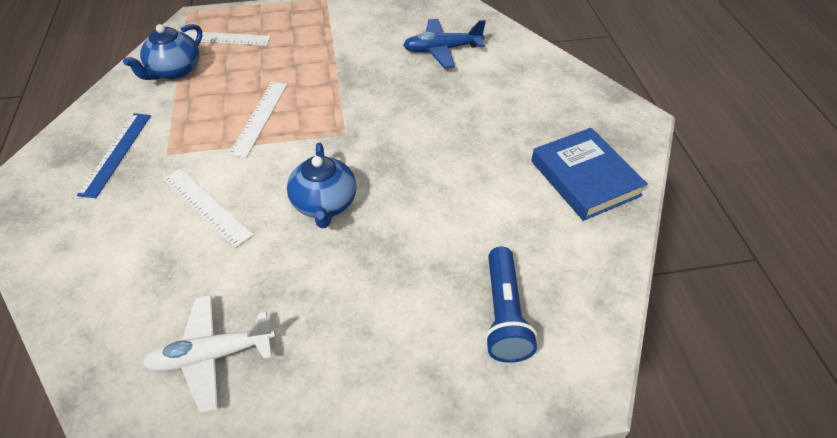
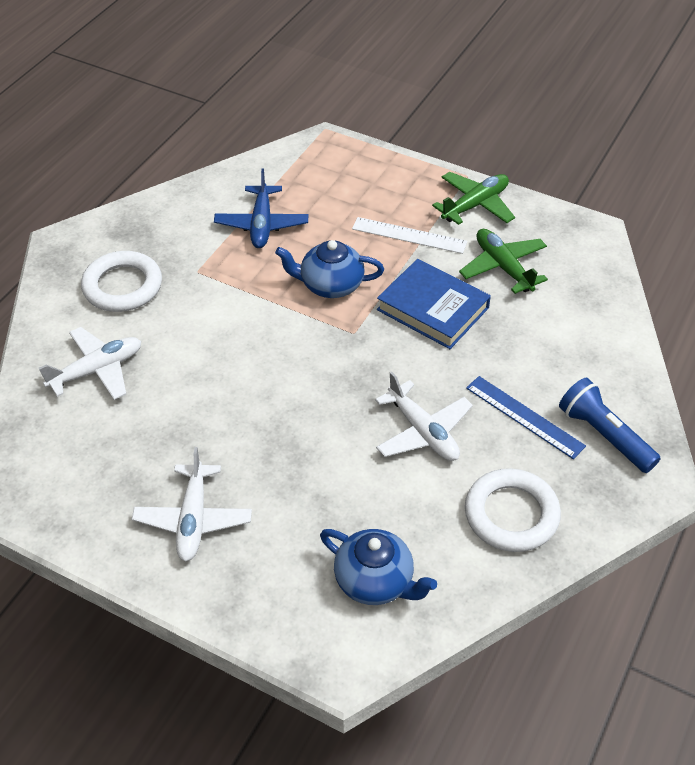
green plane: 0 -> 2
white plane: 1 -> 3
white ring: 0 -> 2
white ruler: 3 -> 1

